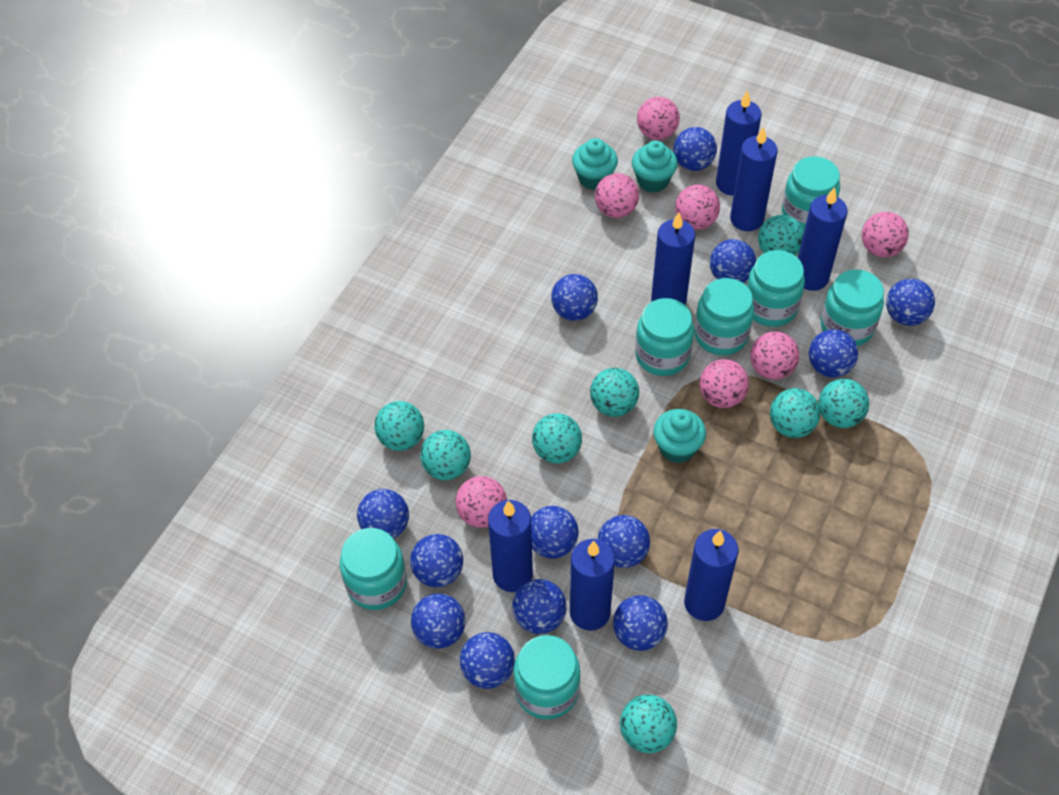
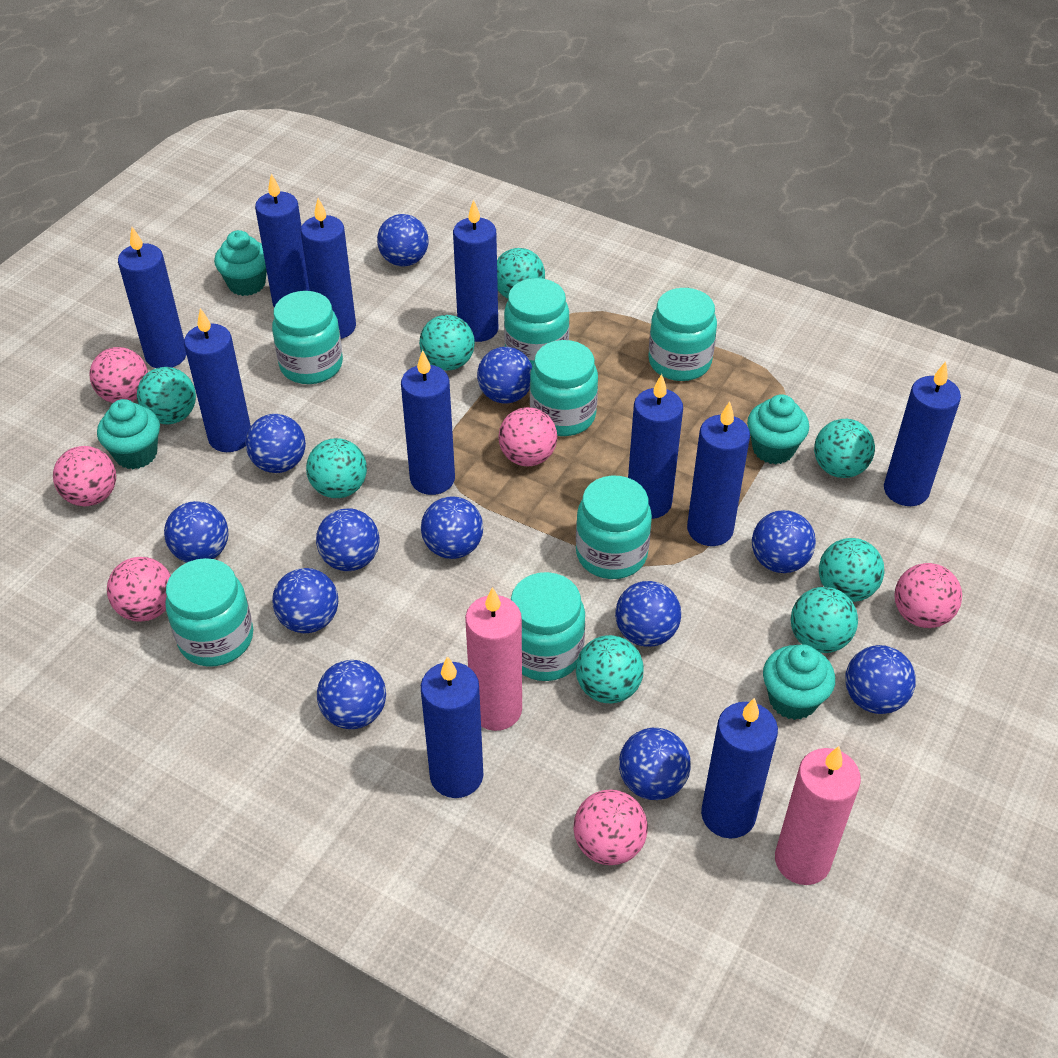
blue ball: 13 -> 12
blue candle: 7 -> 11
pink ball: 7 -> 6
pink candle: 0 -> 2
turquoise cupcake: 3 -> 4

